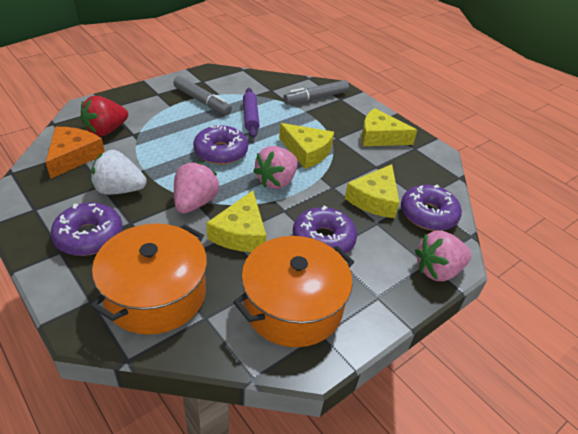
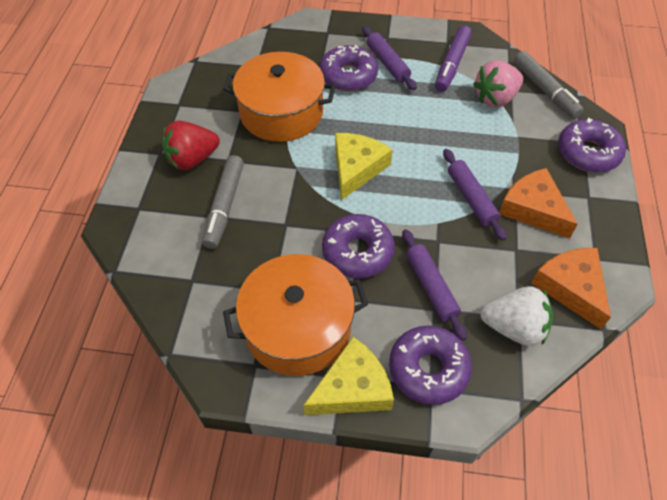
orange cheese: 1 -> 2
pink strawberry: 3 -> 1
purple marker: 0 -> 1
purple rolling pin: 1 -> 3
yellow cheese: 4 -> 2

